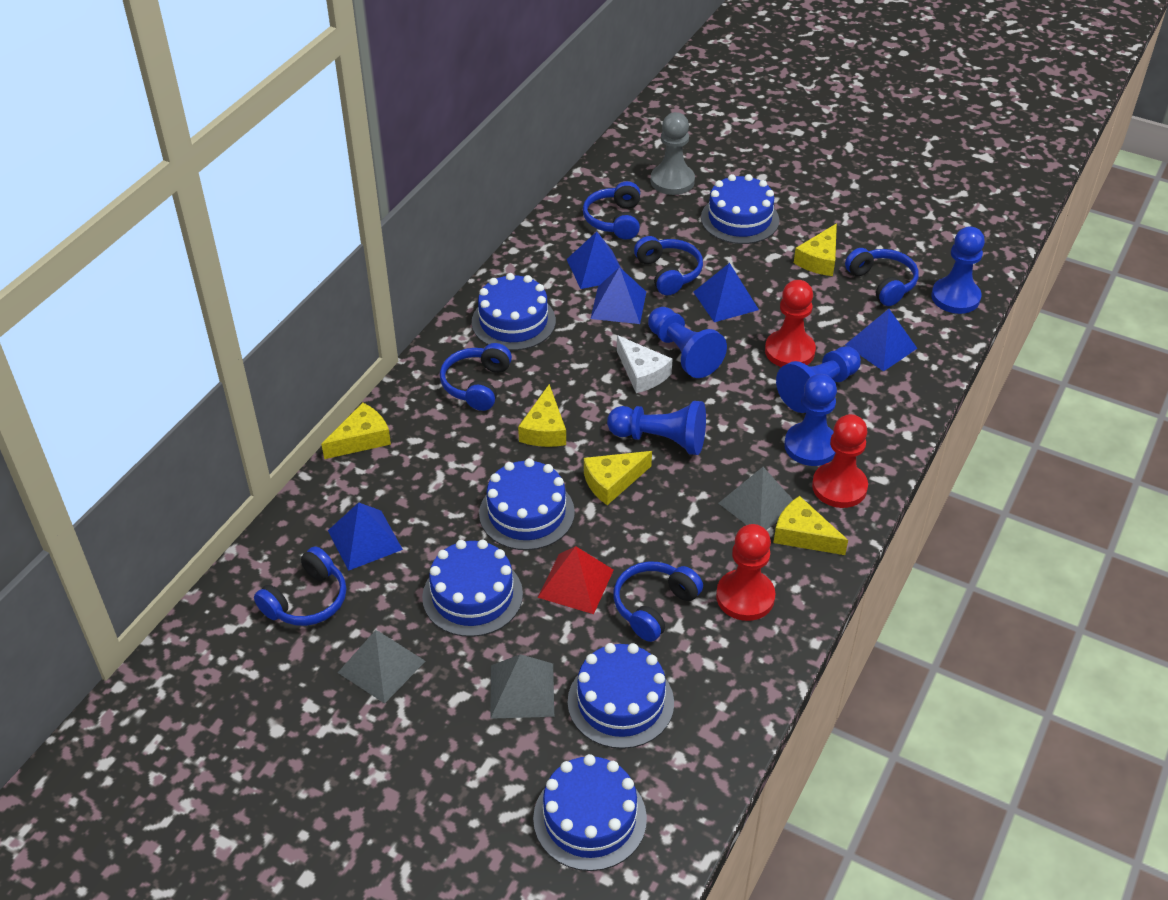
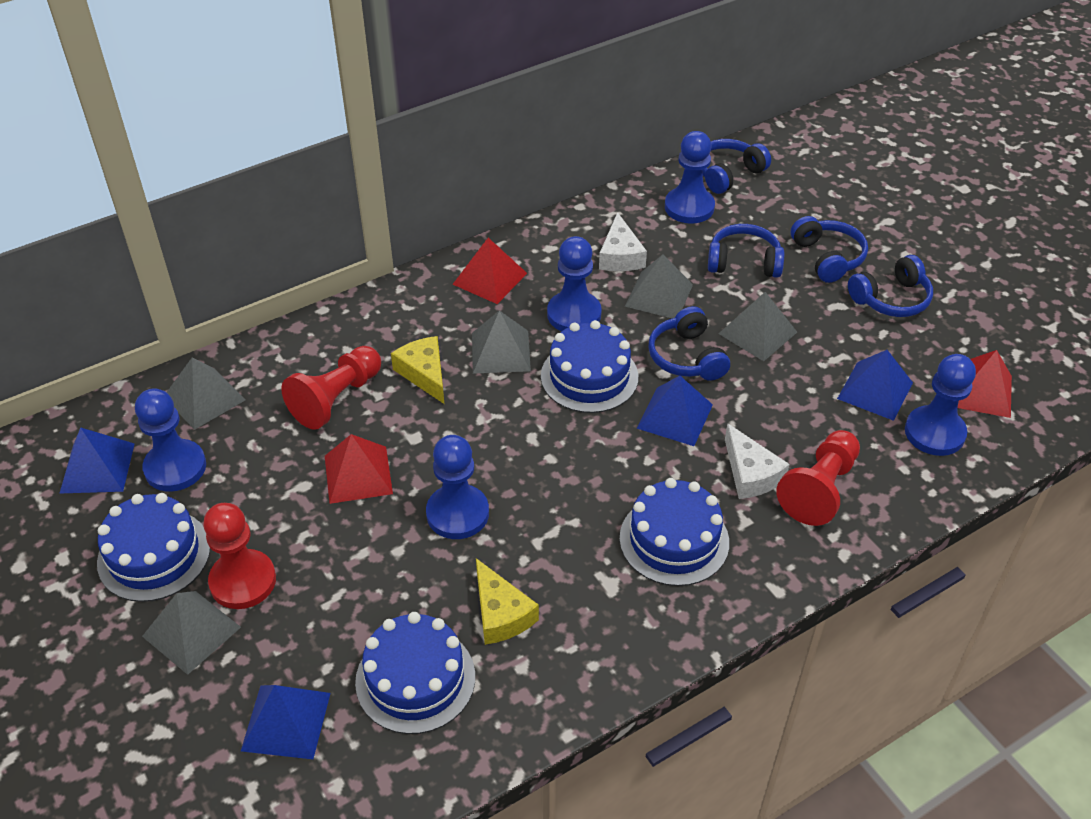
blue cake: 6 -> 4
blue headphones: 6 -> 5
blue pyramid: 5 -> 4
grey pawn: 1 -> 0
grey pyramid: 3 -> 5
red pyramid: 1 -> 3
white cheese: 1 -> 2
yellow cheese: 5 -> 2

